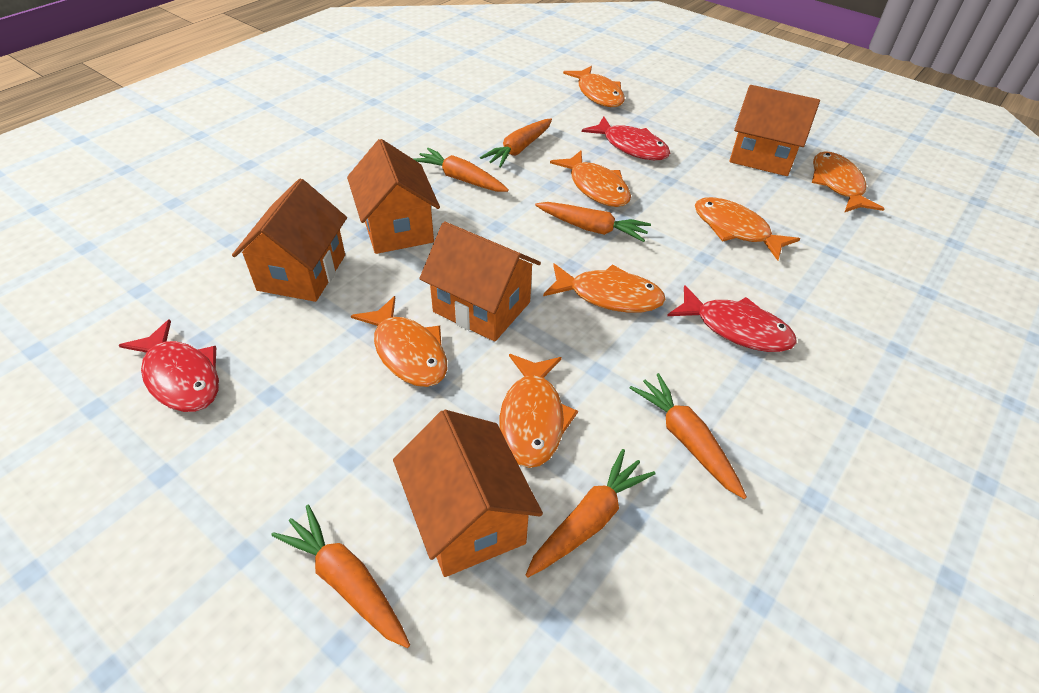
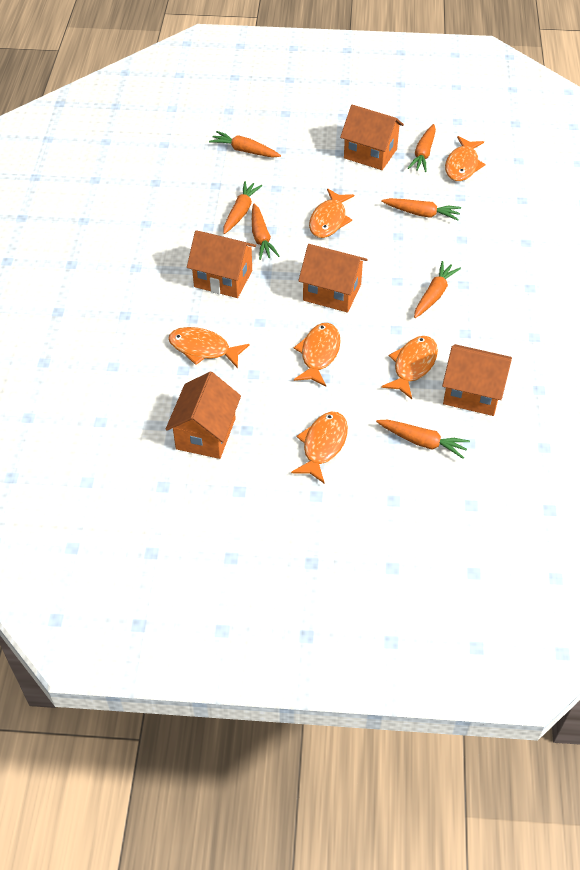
orange carrot: 6 -> 7
orange fish: 7 -> 6
red fish: 3 -> 0

